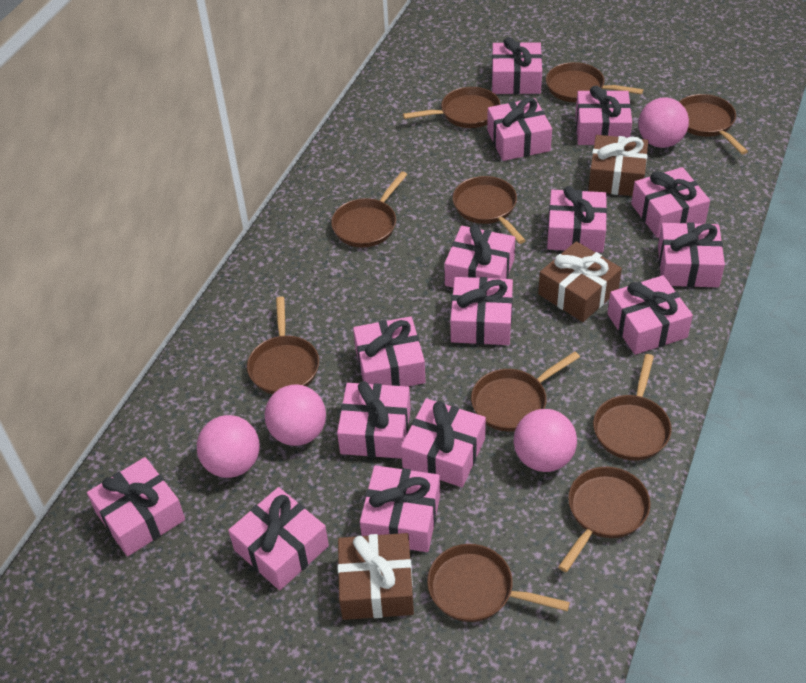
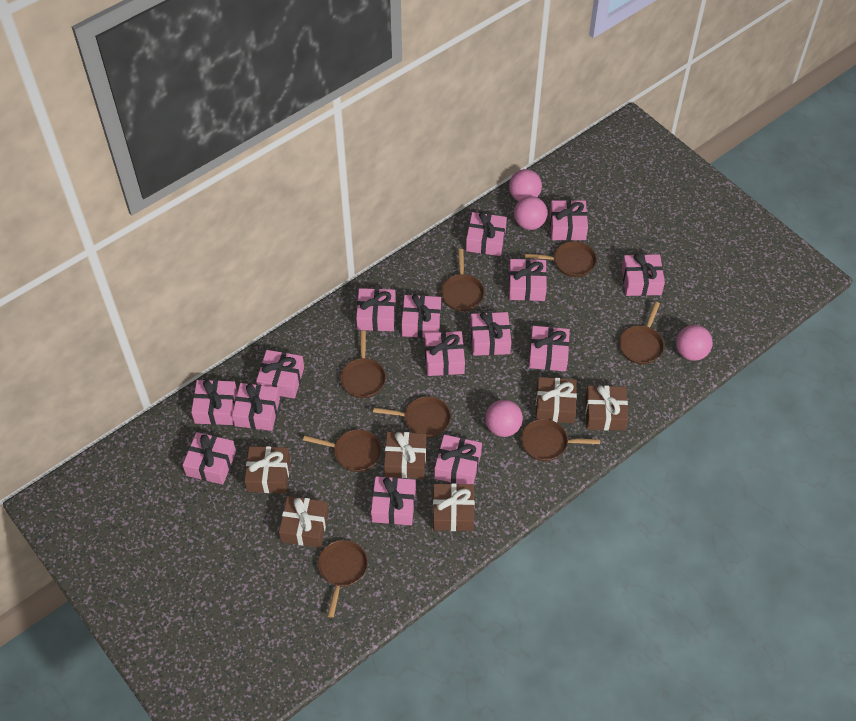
brown gift: 3 -> 6
brown pan: 10 -> 8

